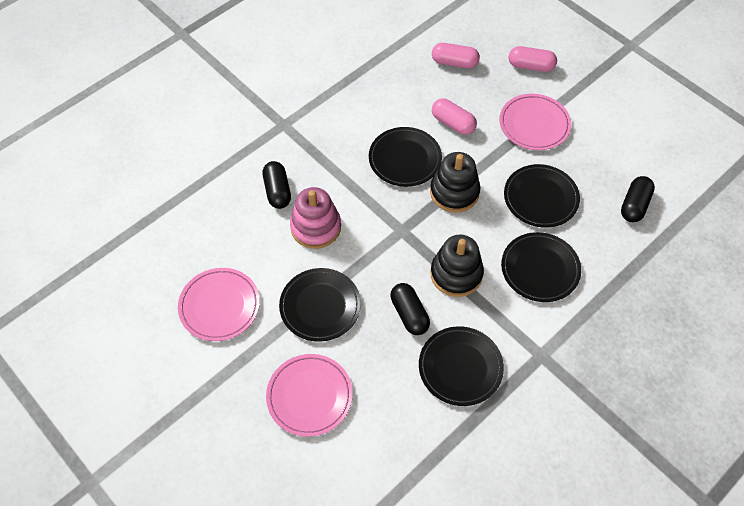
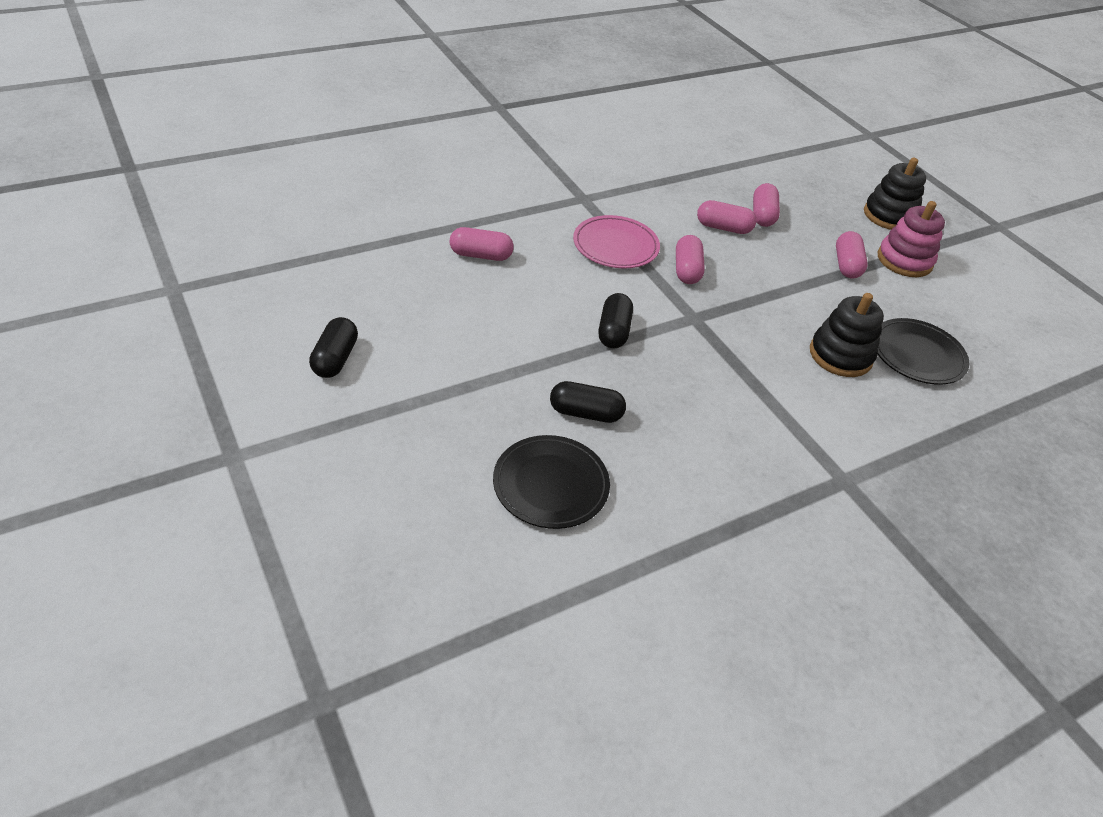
black plate: 5 -> 2
pink capsule: 3 -> 5
pink plate: 3 -> 1

